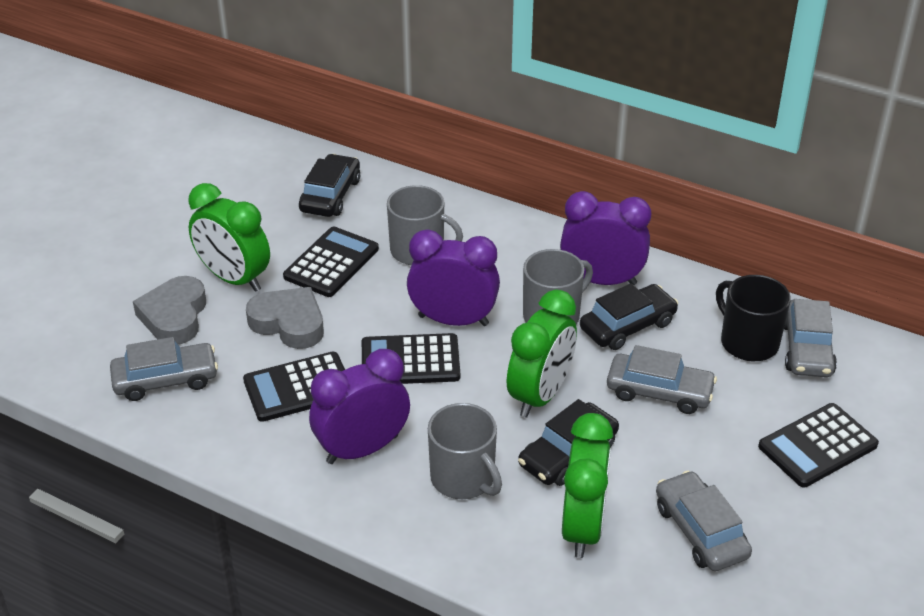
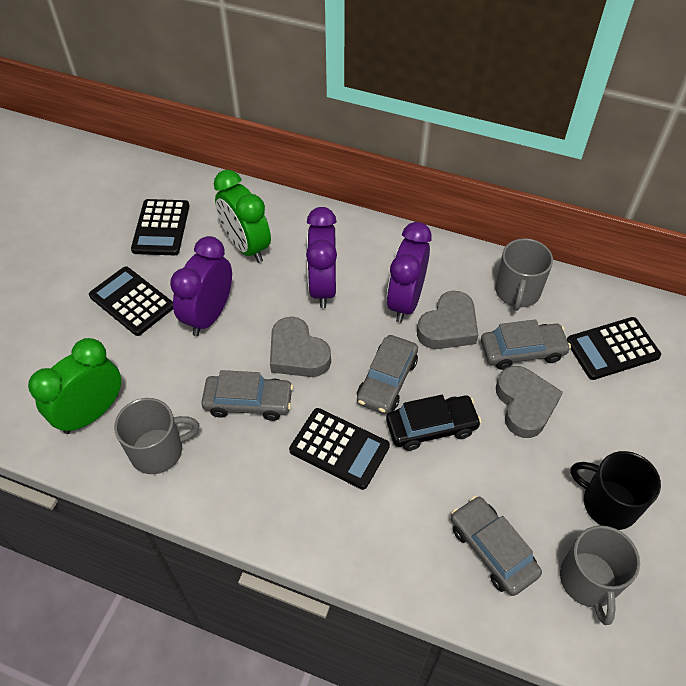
black car: 3 -> 1
green clock: 3 -> 2
grey heart: 2 -> 3

